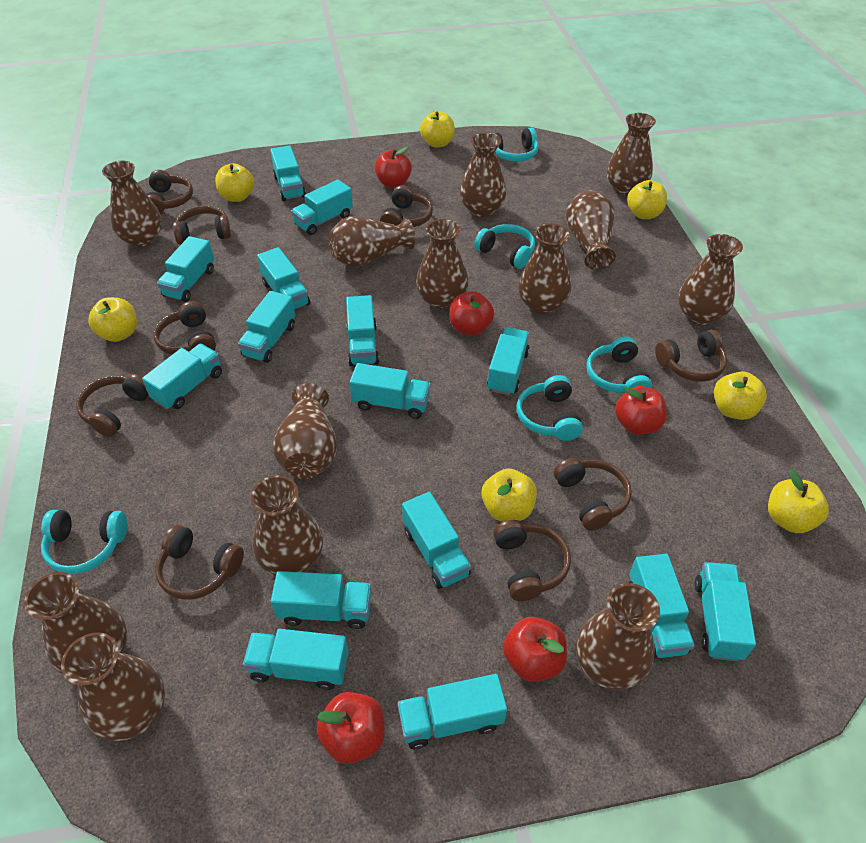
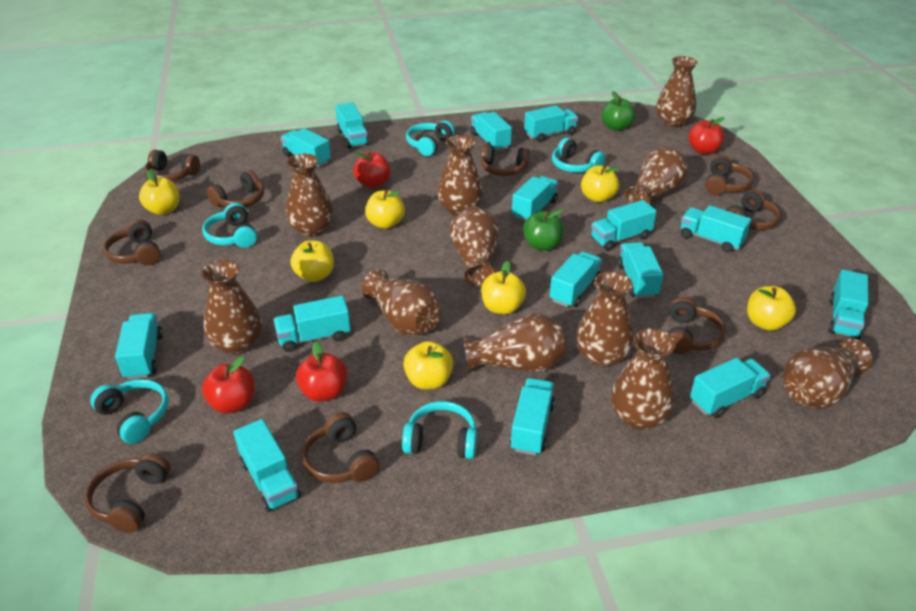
brown vase: 13 -> 11
green apple: 0 -> 2
red apple: 5 -> 4

